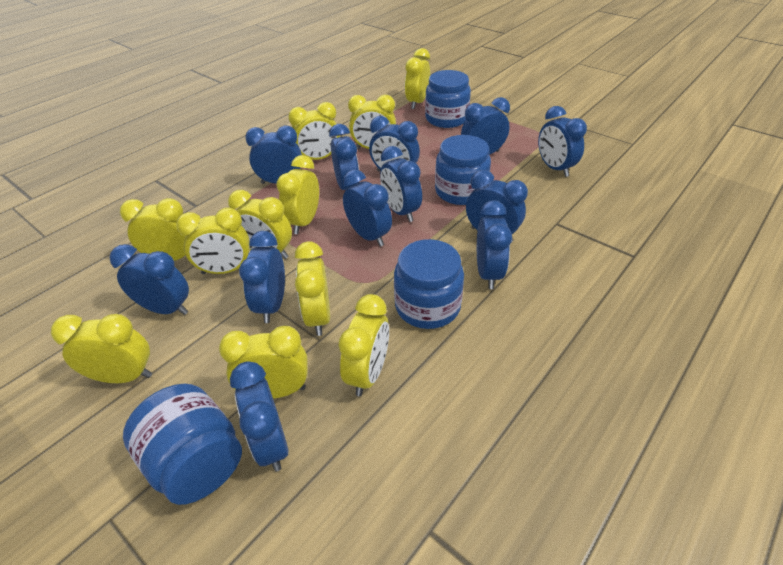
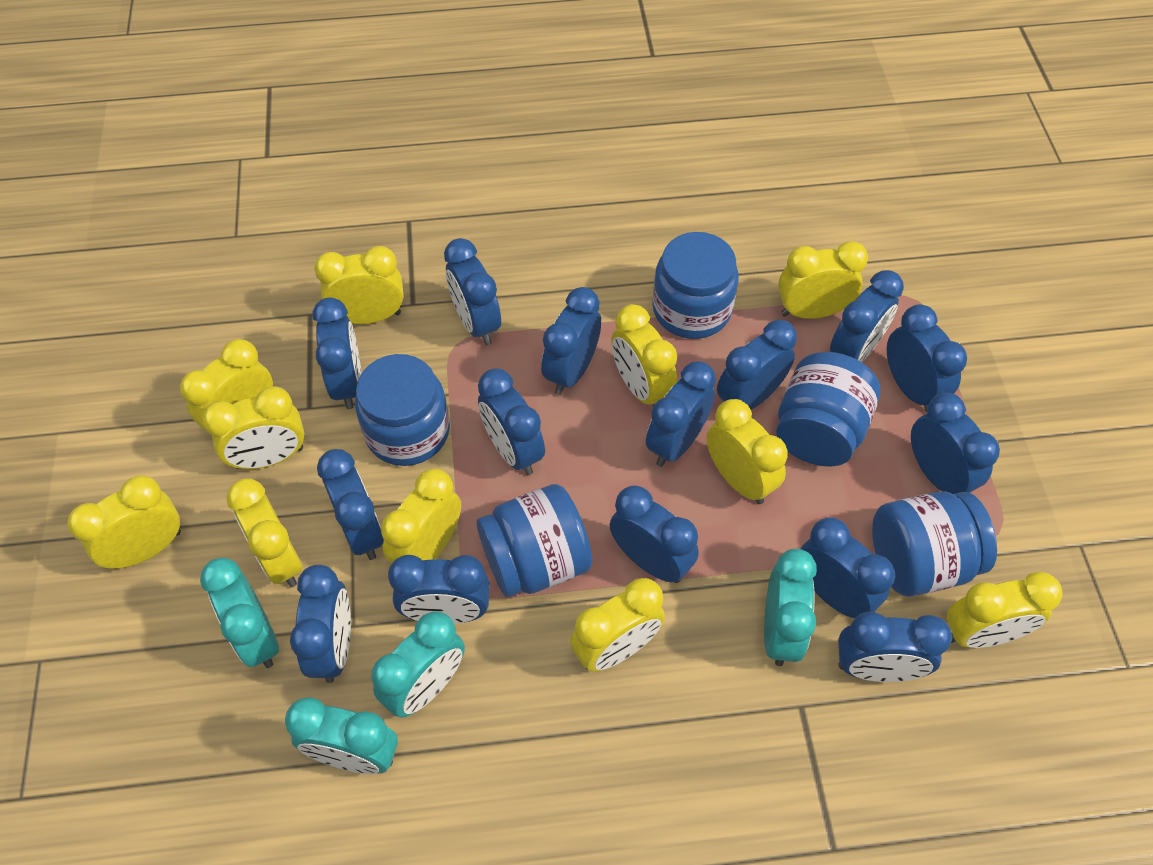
blue clock: 12 -> 15
blue jar: 4 -> 5
turquoise clock: 0 -> 4

